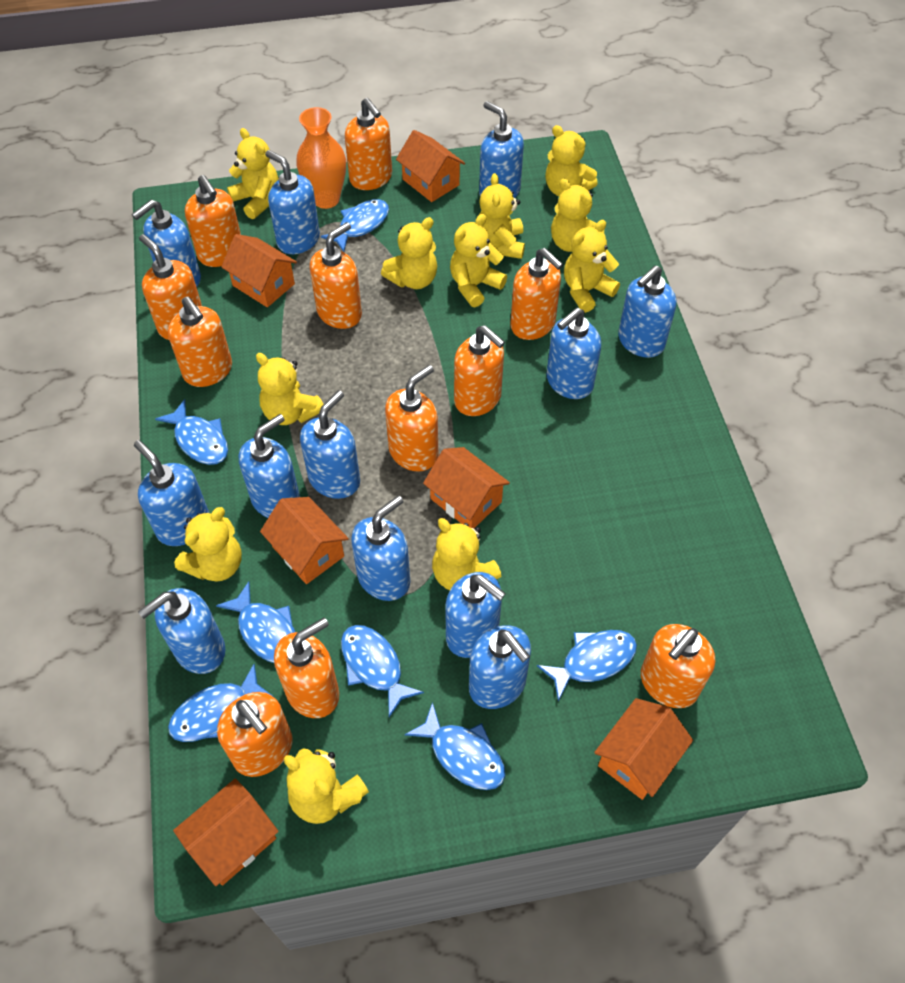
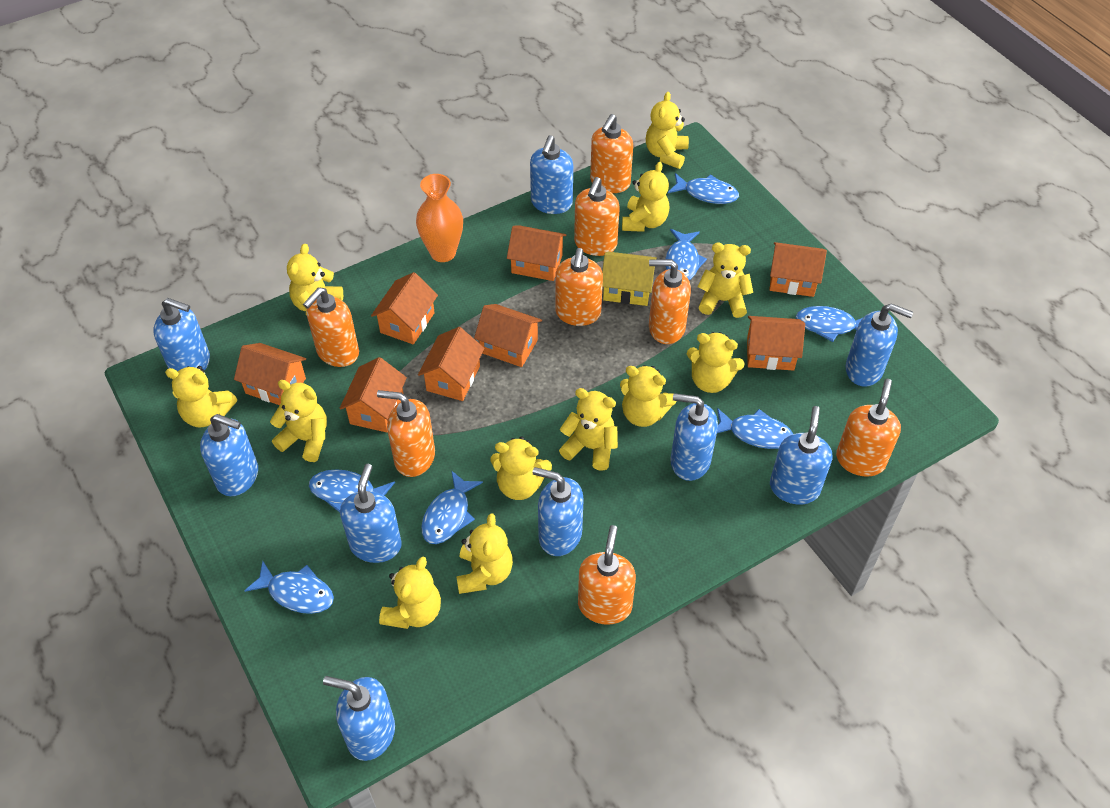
blue soap dispenser: 12 -> 9
orange house: 6 -> 8
orange soap dispenser: 11 -> 8
yellow house: 0 -> 1
yellow teddy bear: 11 -> 12

